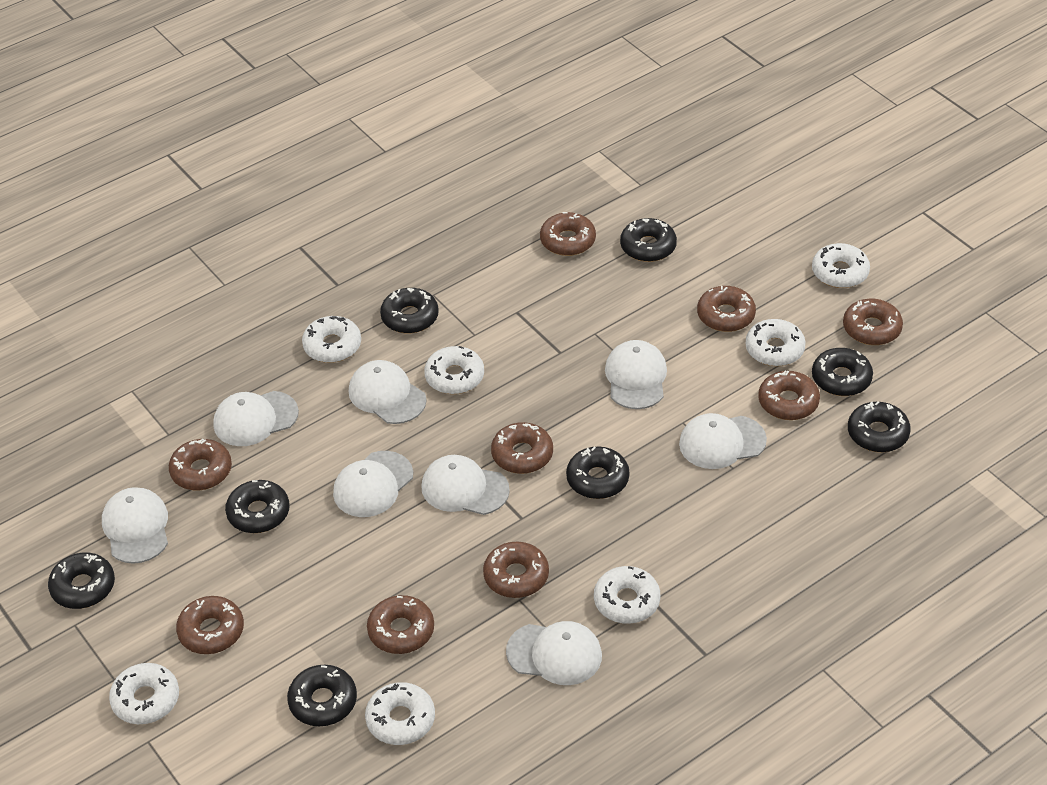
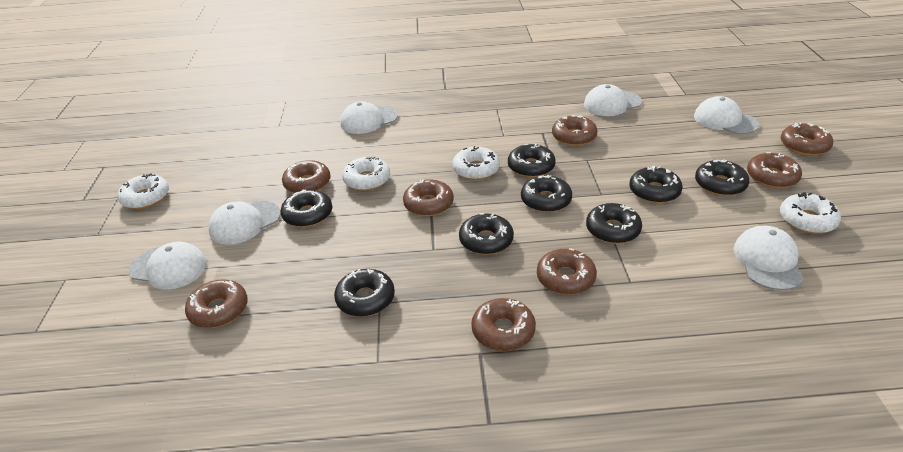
brown donut: 9 -> 8
white cap: 8 -> 6
white donut: 7 -> 4

